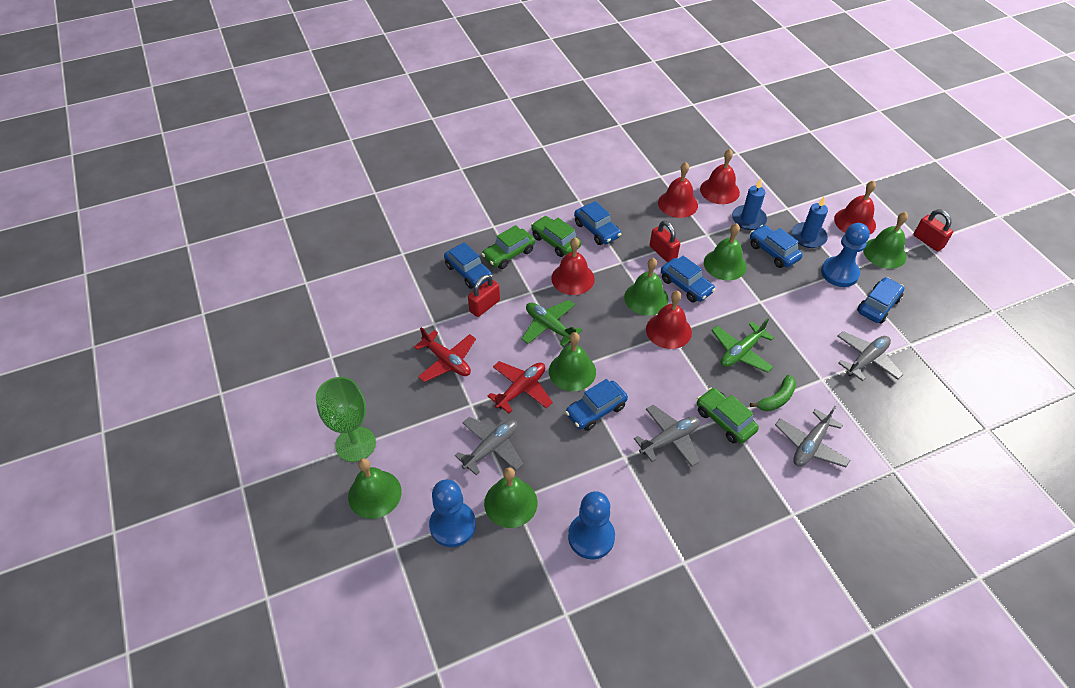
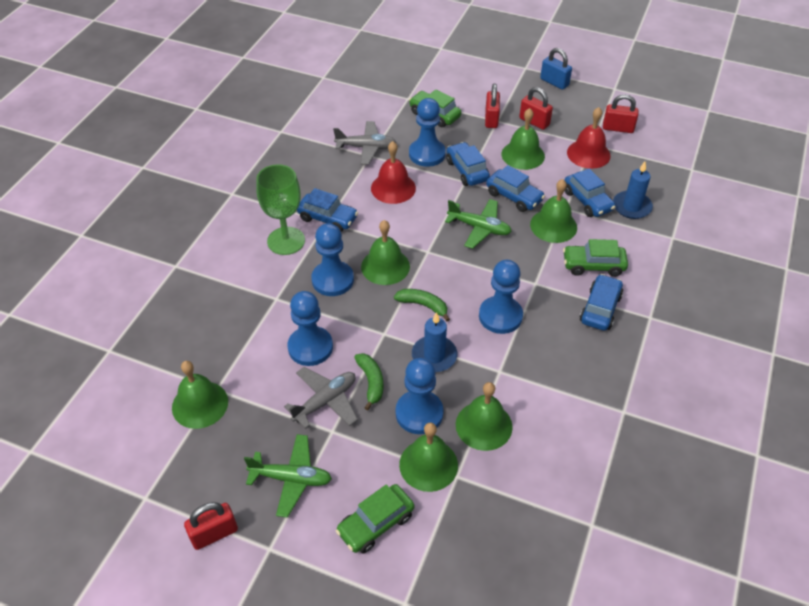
blue car: 6 -> 5
blue padlock: 0 -> 1
blue pawn: 3 -> 5
green banana: 1 -> 2
grey plane: 4 -> 2
red bell: 5 -> 2
red padlock: 3 -> 4
red plane: 2 -> 0

